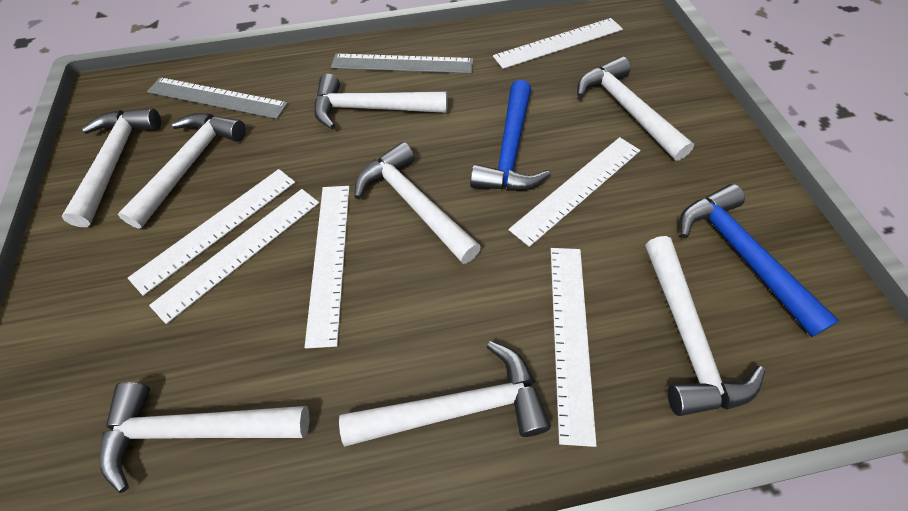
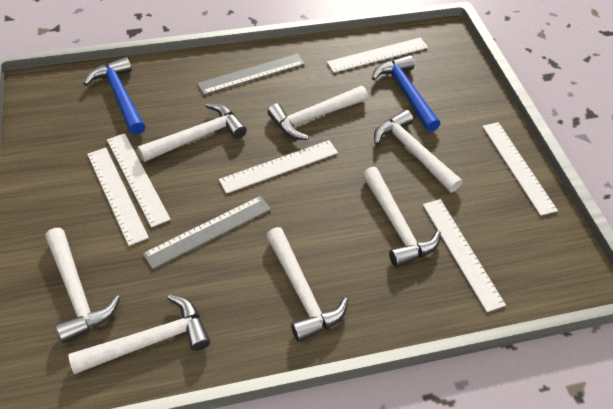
white hammer: 8 -> 7

